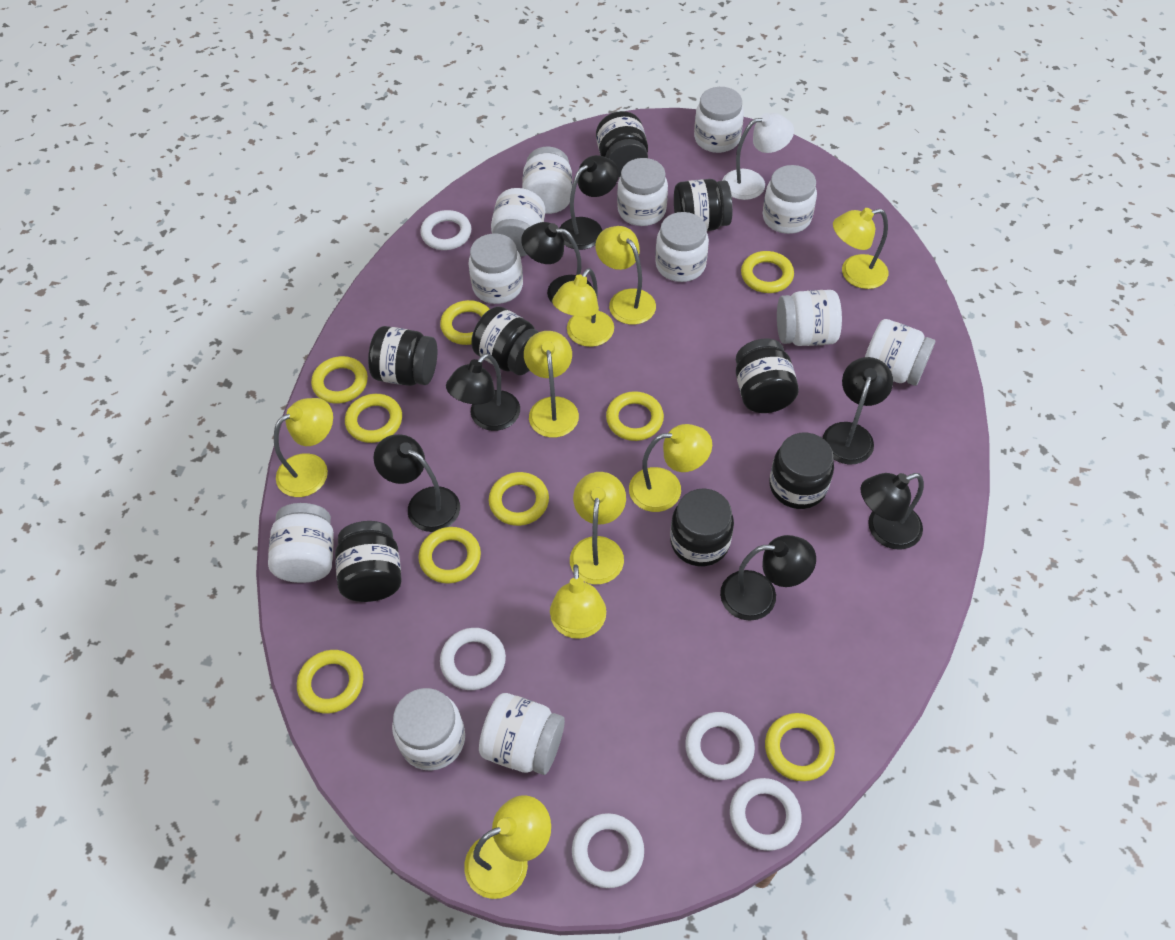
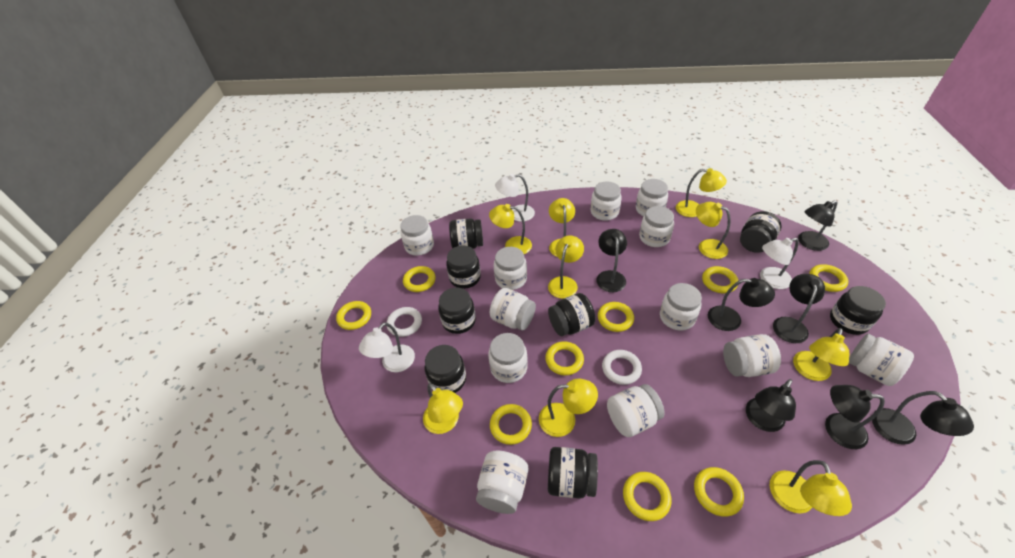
white lamp: 1 -> 3
white ring: 5 -> 2

